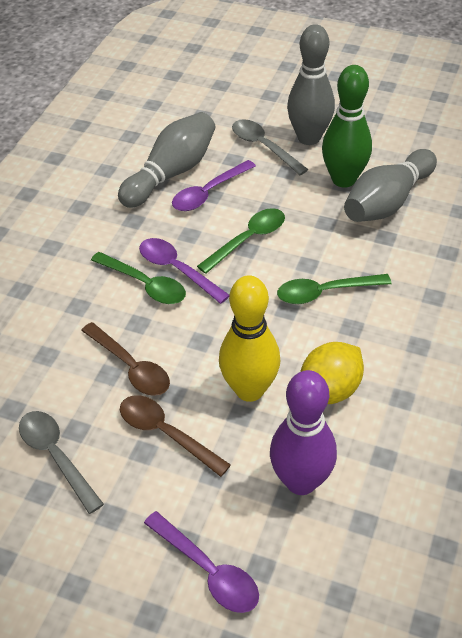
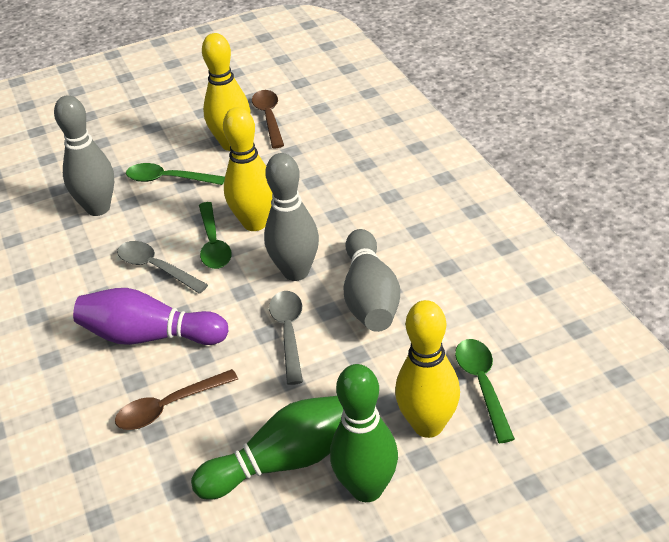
green bowling pin: 1 -> 2
purple spoon: 3 -> 0
yellow bowling pin: 1 -> 3
yellow lemon: 1 -> 0

